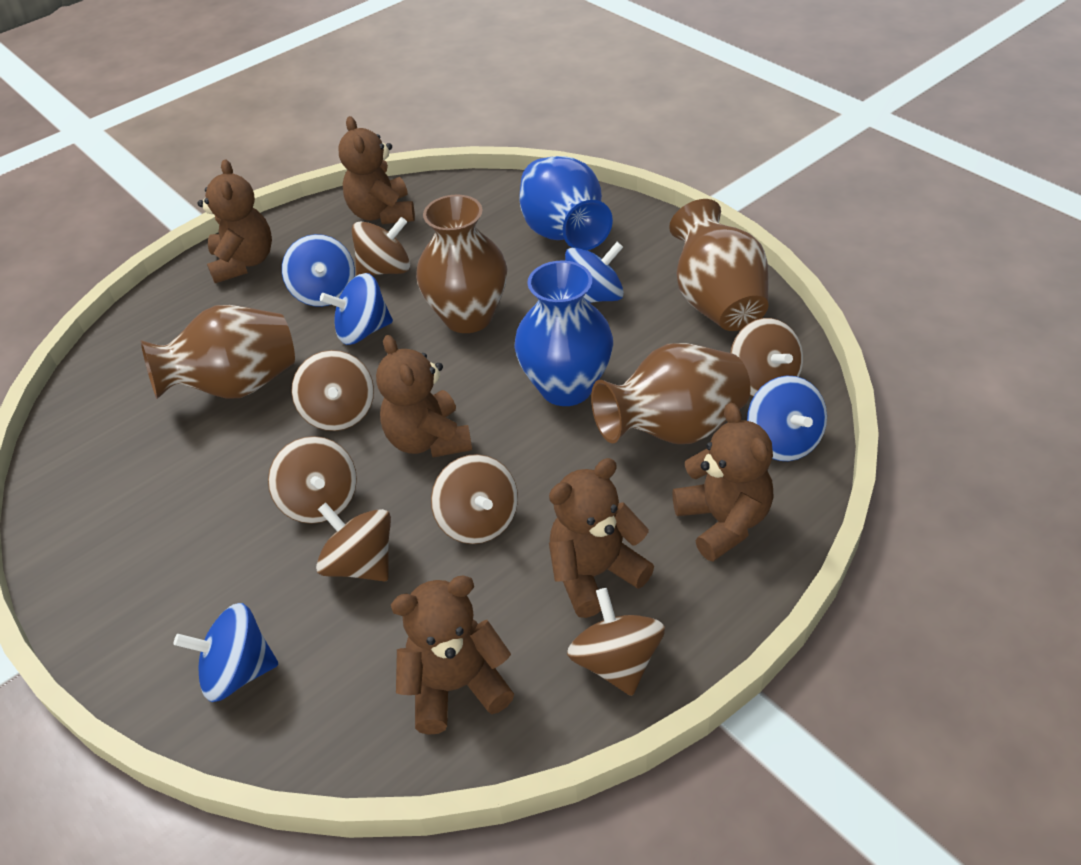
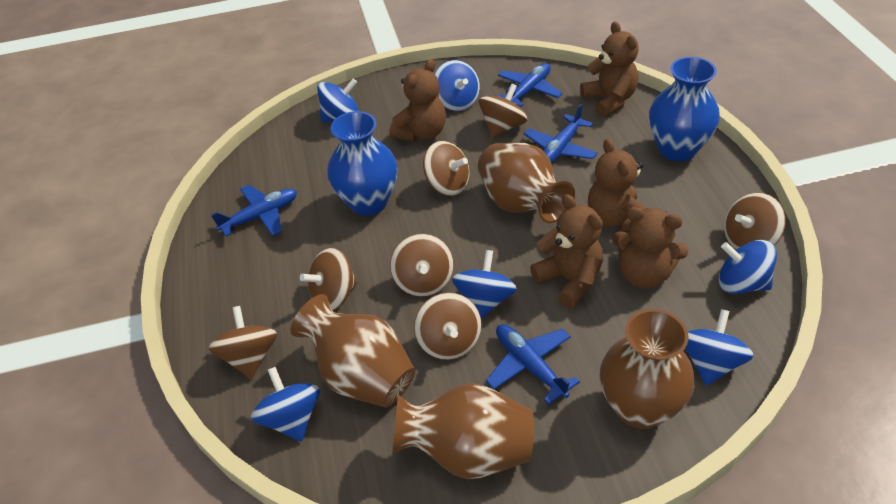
blue plane: 0 -> 4
blue spinning top: 5 -> 6
brown teddy bear: 6 -> 5

